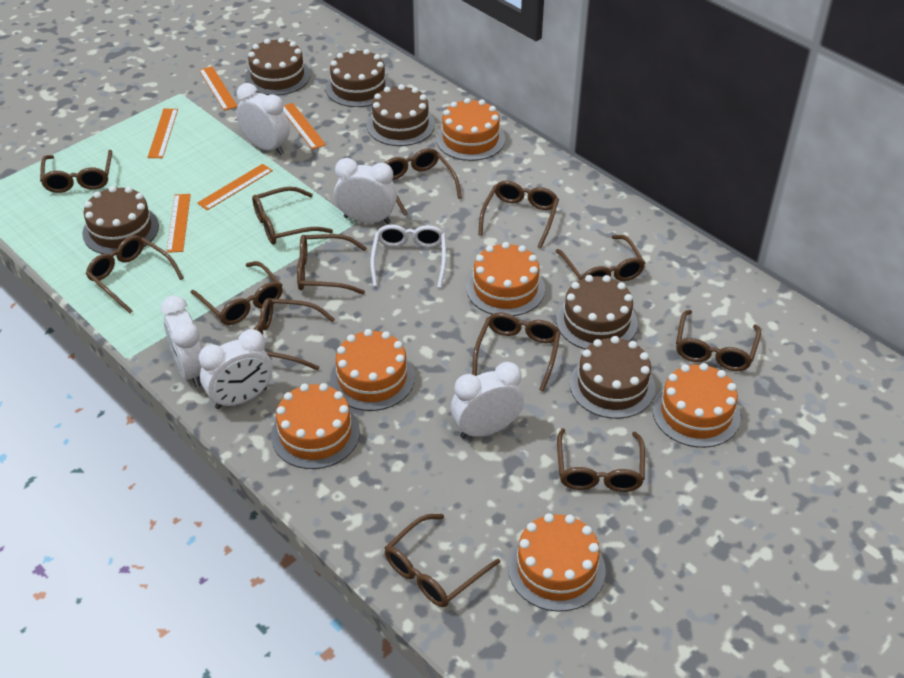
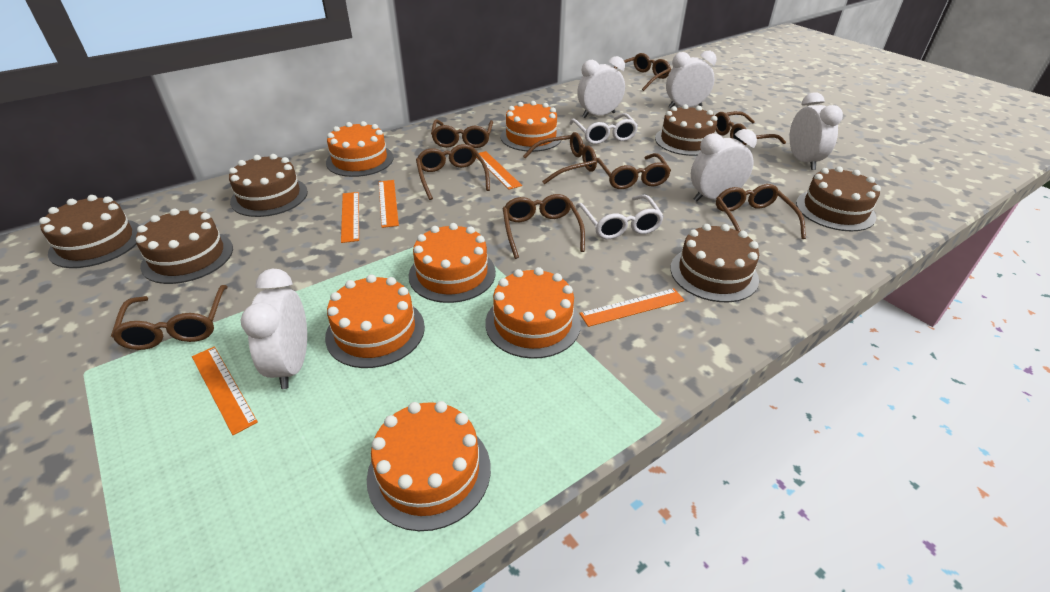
brown glasses: 13 -> 9
white glasses: 1 -> 2

